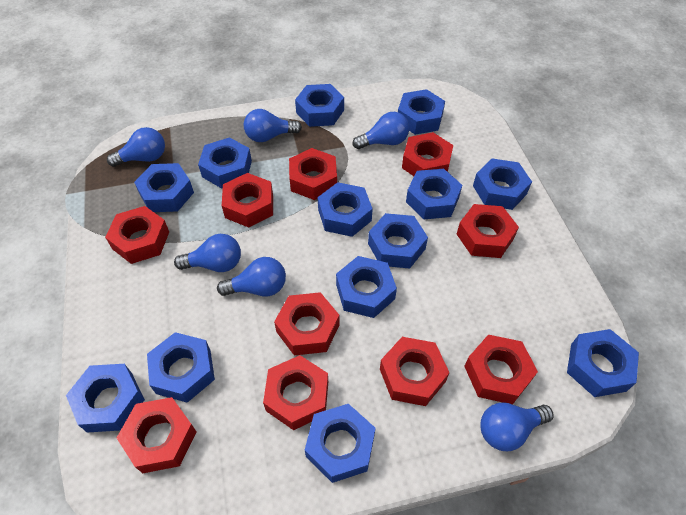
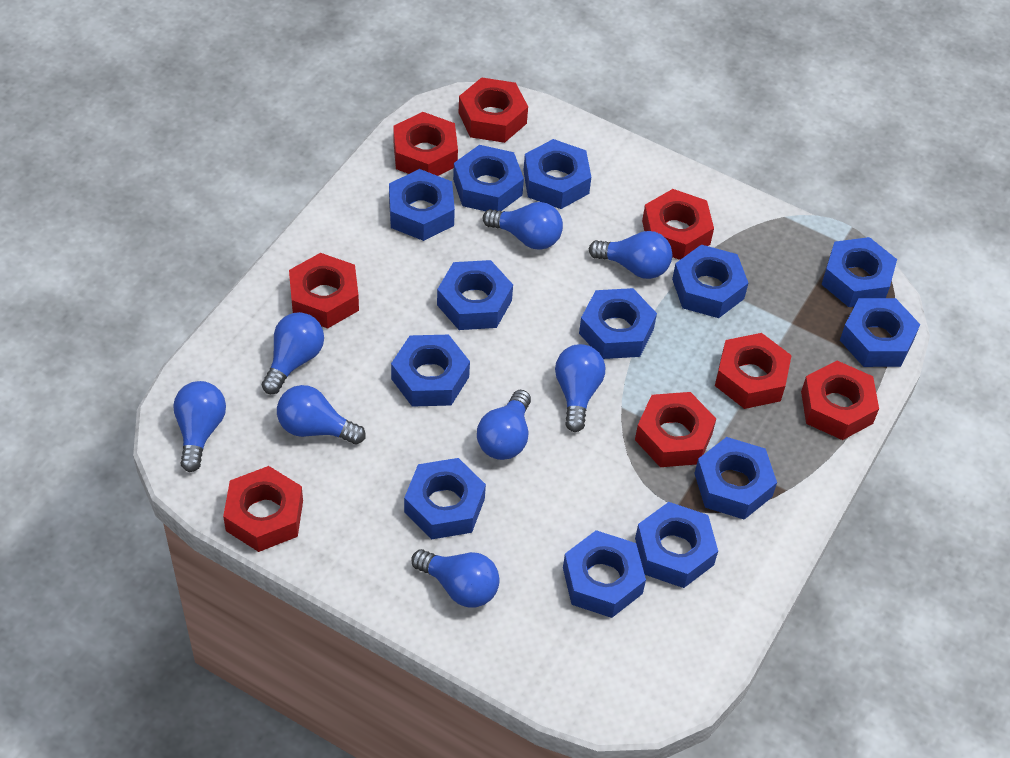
blue light bulb: 6 -> 8
red nut: 10 -> 8

